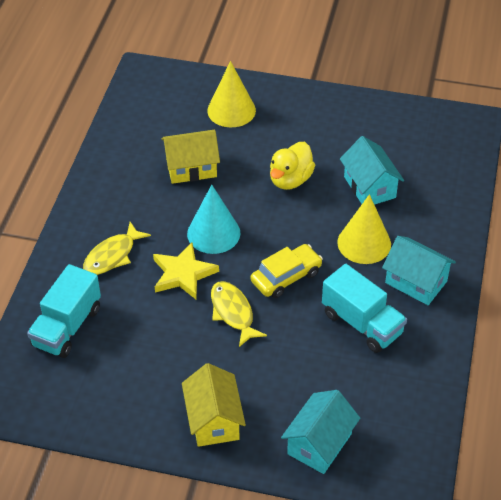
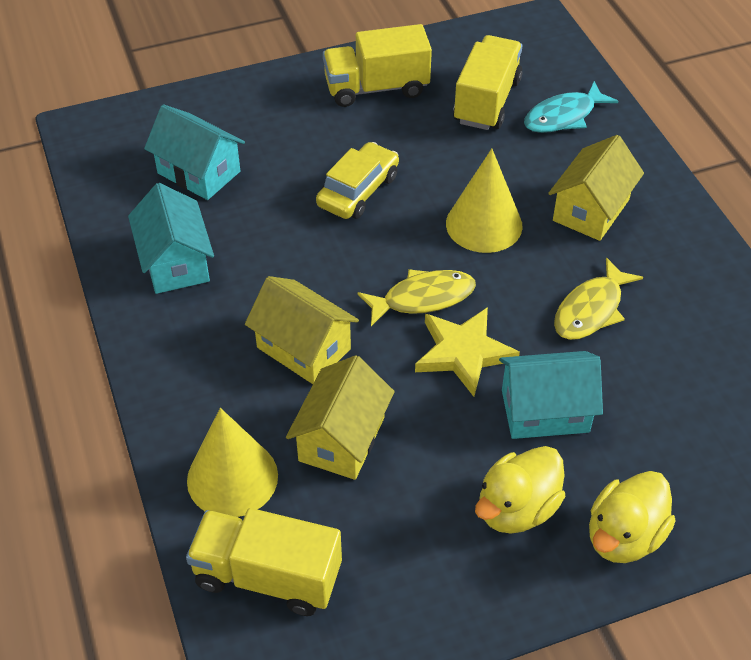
turquoise cone: 1 -> 0
turquoise fish: 0 -> 1
turquoise truck: 2 -> 0
yellow duck: 1 -> 2
yellow house: 2 -> 3
yellow truck: 0 -> 3

